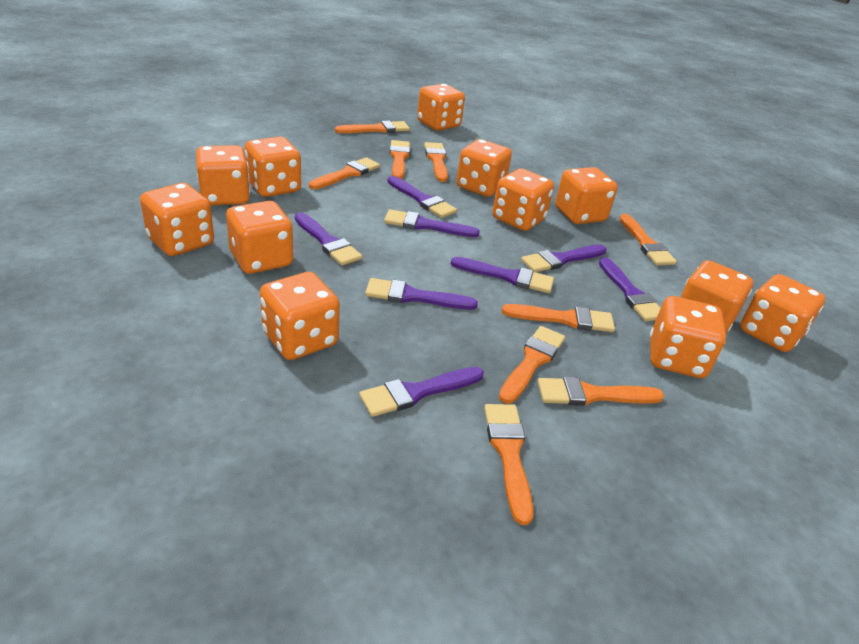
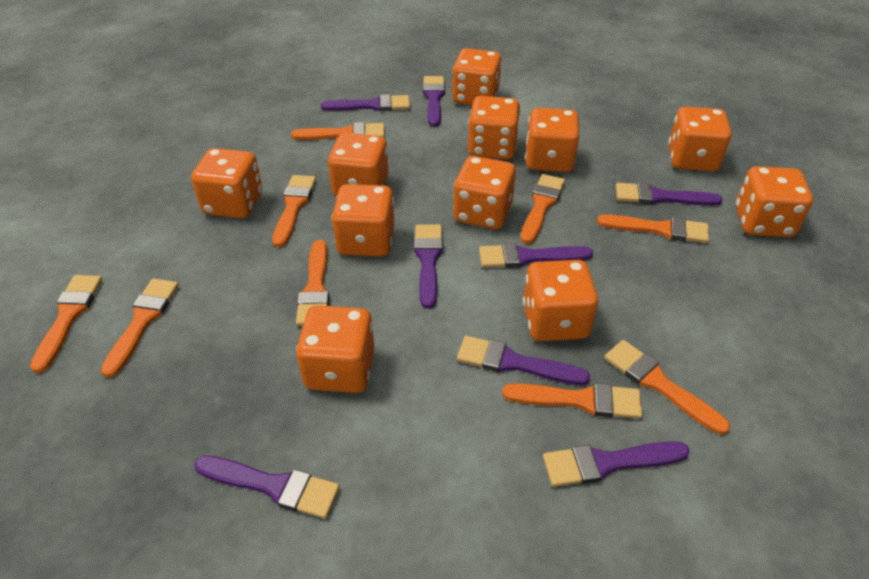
orange dice: 12 -> 11

